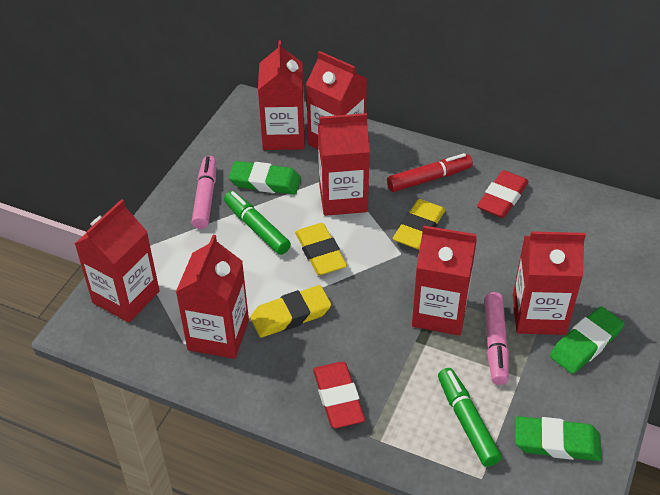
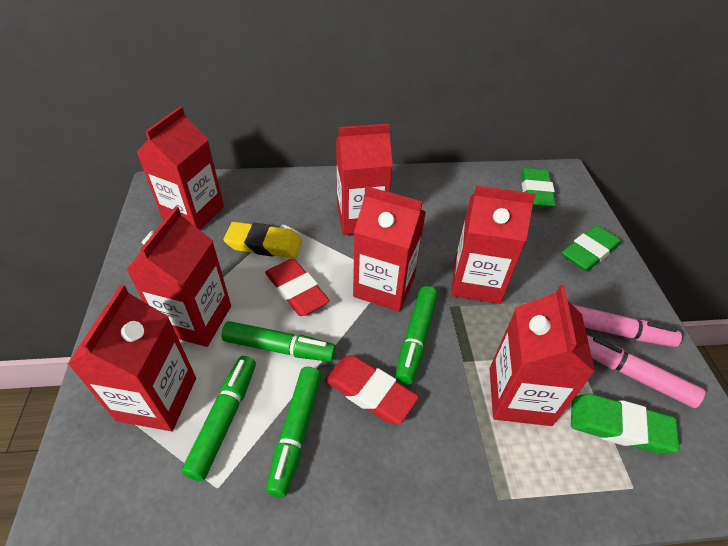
green marker: 2 -> 4
red marker: 1 -> 0
yellow eraser: 3 -> 1

